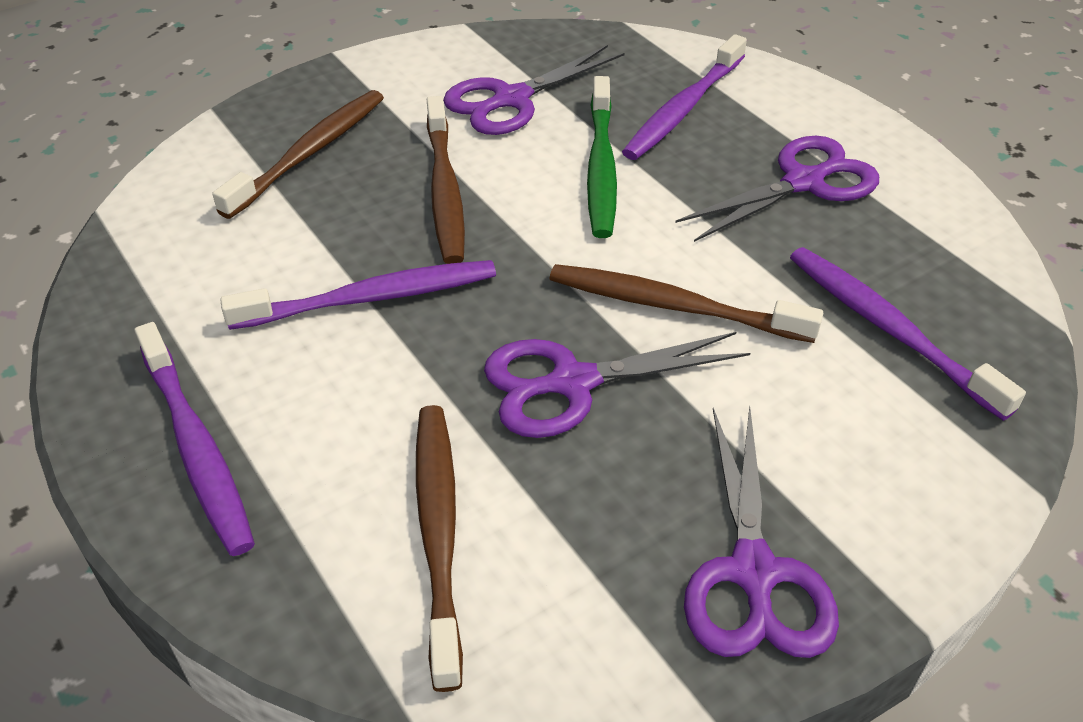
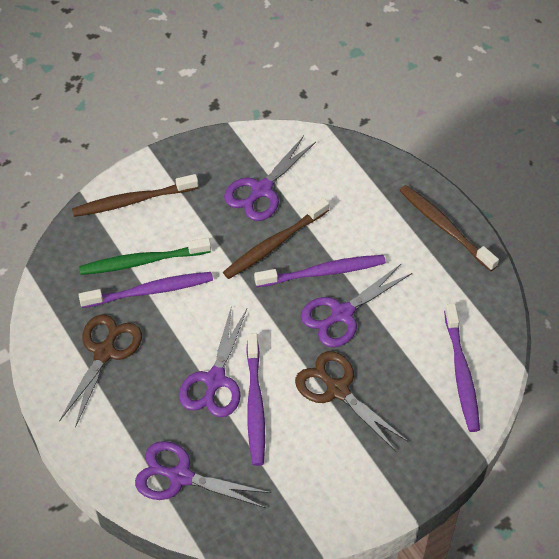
brown scissors: 0 -> 2
brown toothbrush: 4 -> 3

